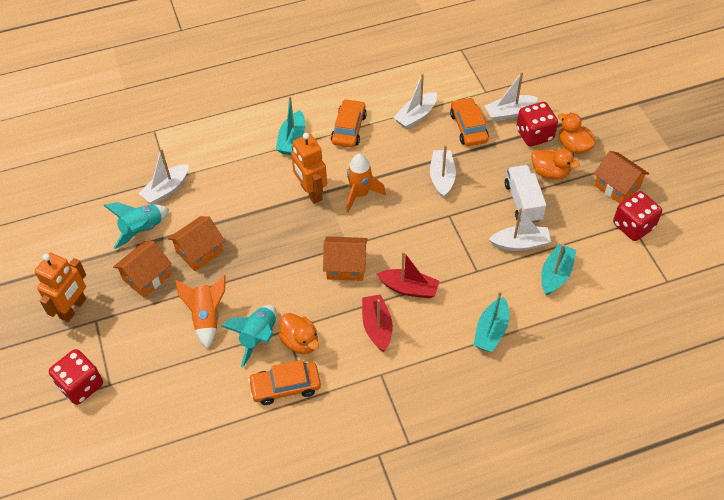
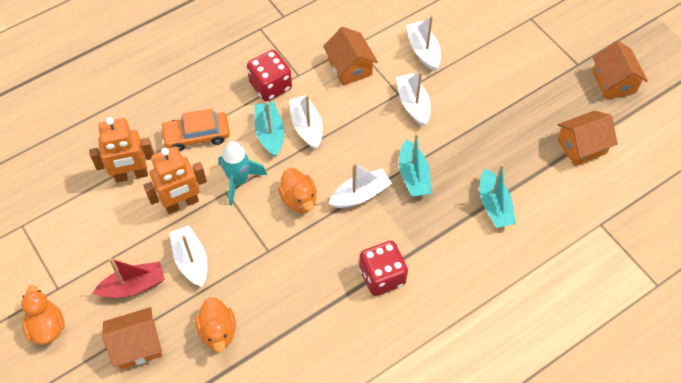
orange car: 3 -> 1
orange rocket: 2 -> 0
red boat: 2 -> 1
red dice: 3 -> 2
turquoise rocket: 2 -> 1
white truck: 1 -> 0

